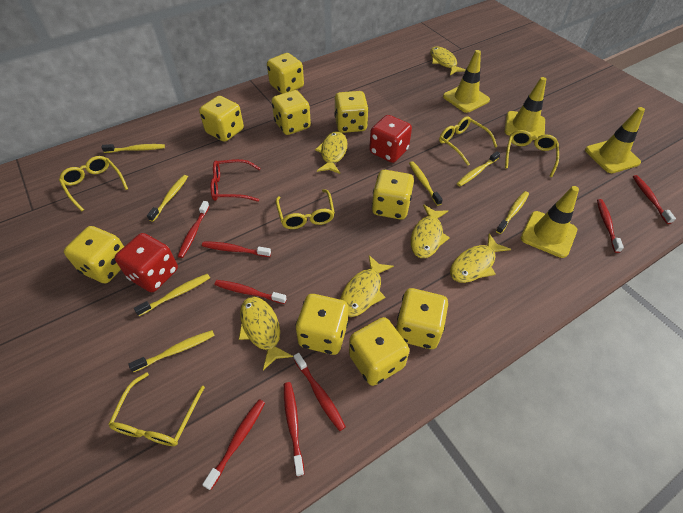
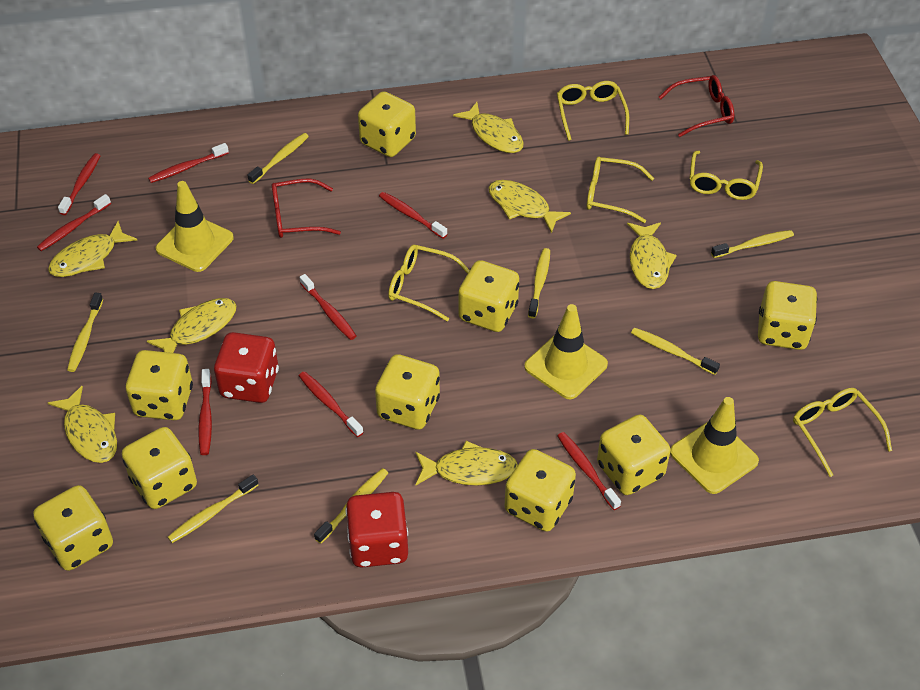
red glasses: 1 -> 2
yellow fish: 6 -> 7
yellow traffic cone: 4 -> 3

